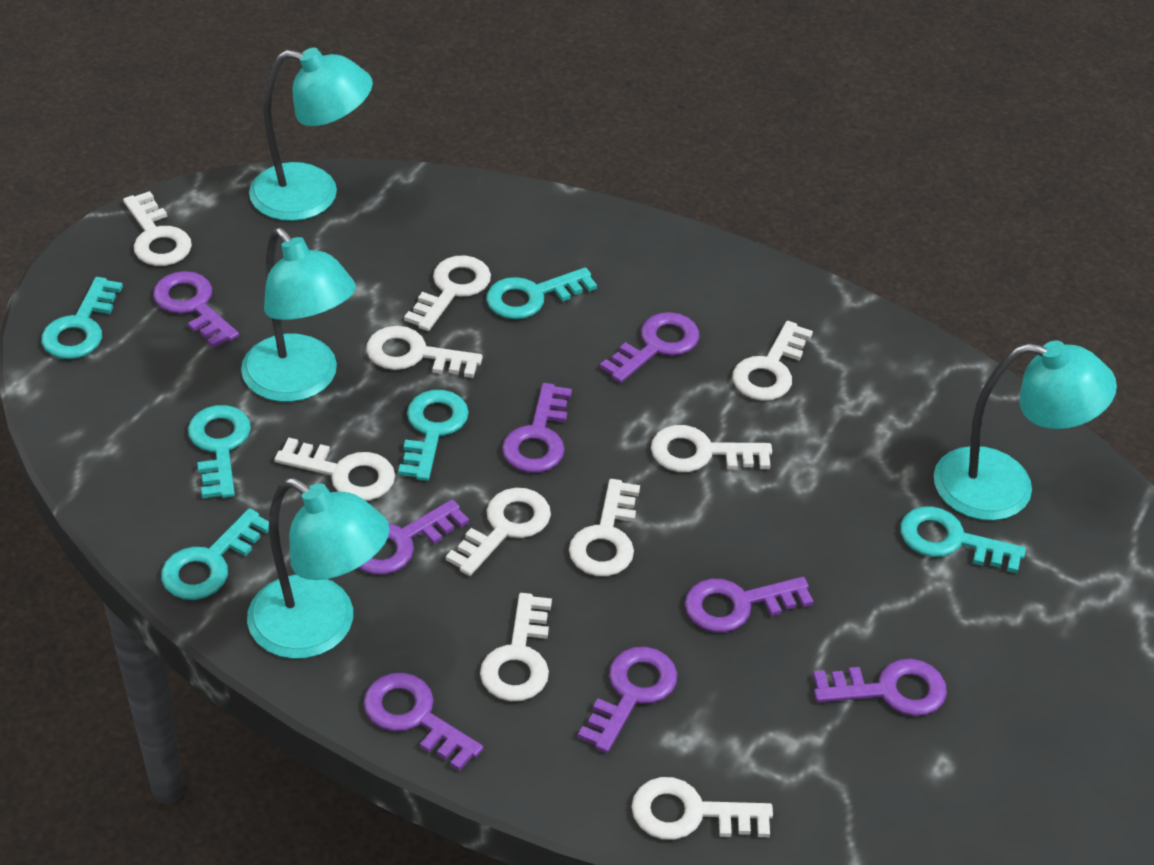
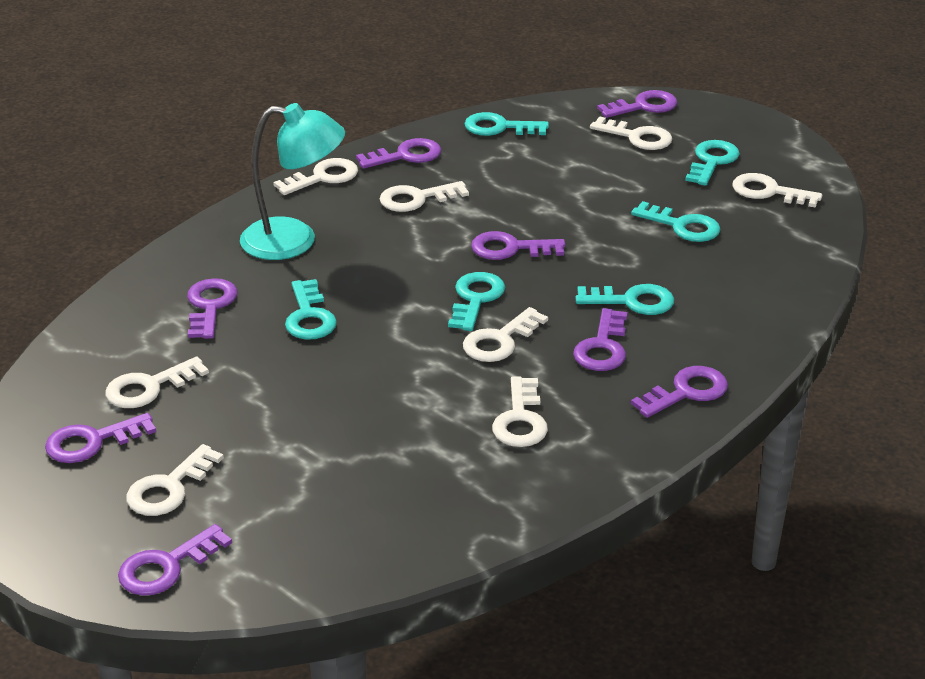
turquoise lamp: 4 -> 1
white key: 10 -> 8

